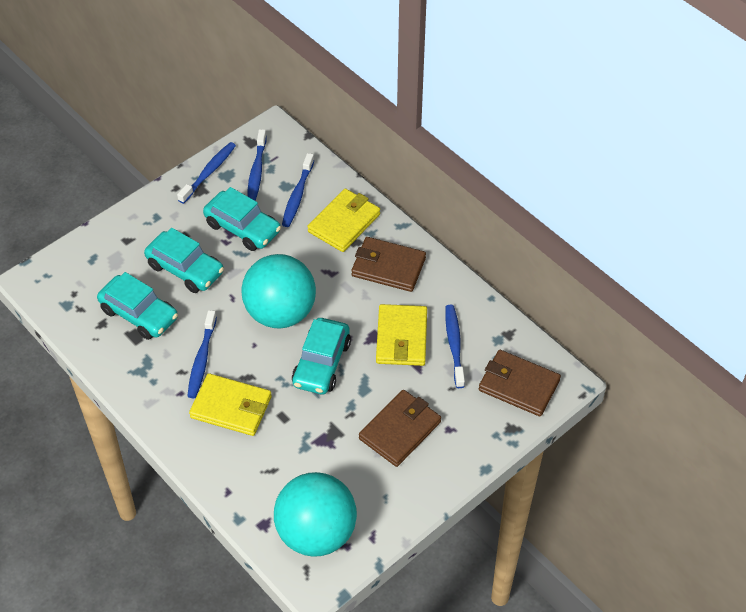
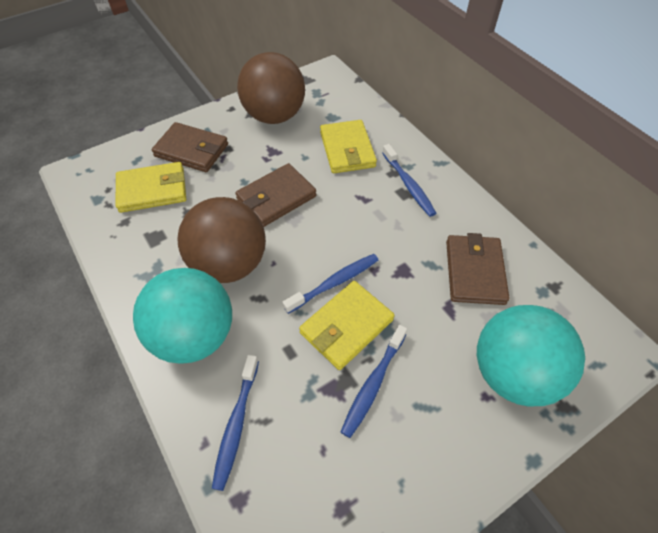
blue toothbrush: 5 -> 4
brown ball: 0 -> 2
turquoise car: 4 -> 0

